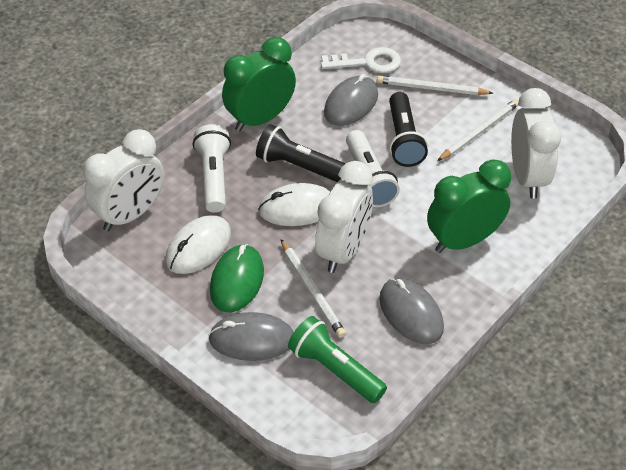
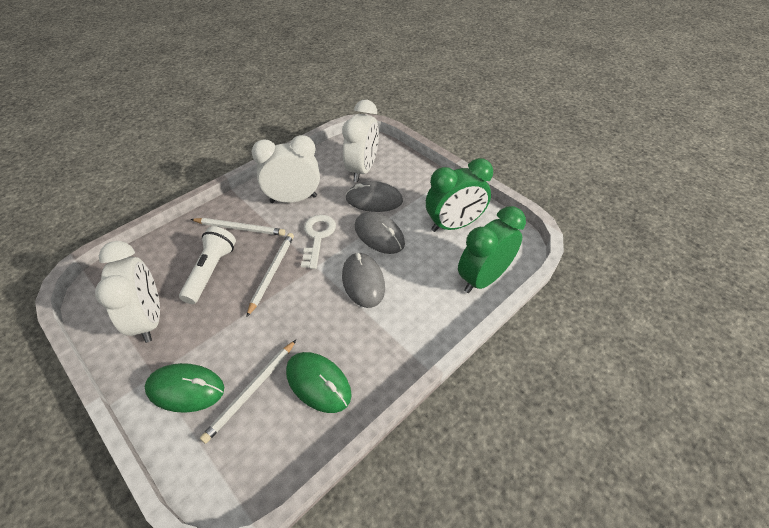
black flashlight: 2 -> 0
green flashlight: 1 -> 0
green mouse: 1 -> 2
white flashlight: 2 -> 1
white mouse: 2 -> 0

